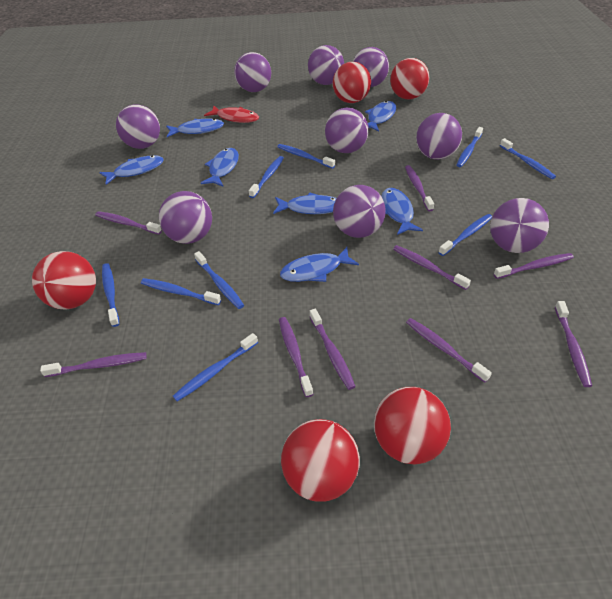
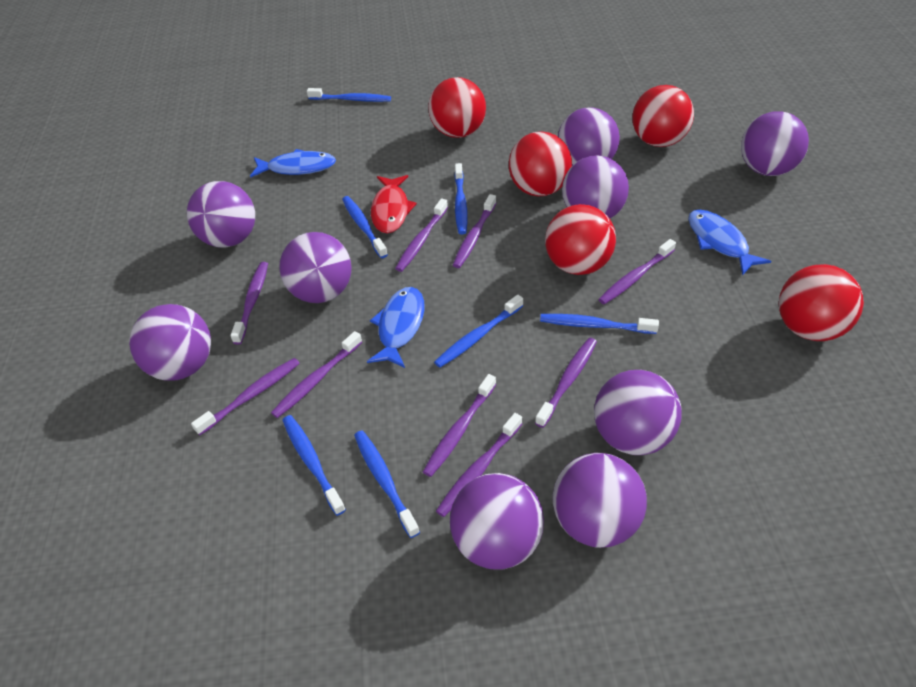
blue fish: 7 -> 3
blue toothbrush: 9 -> 7

